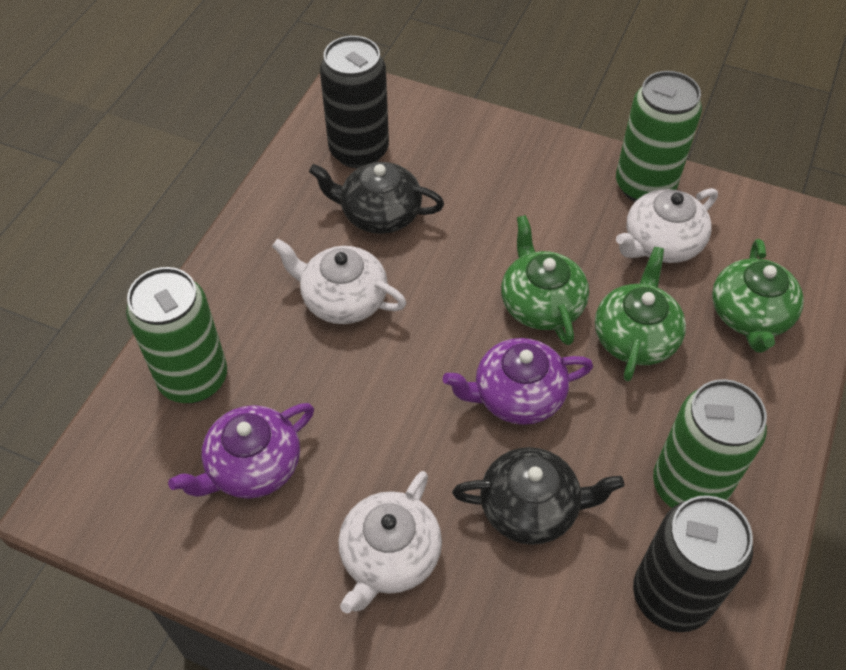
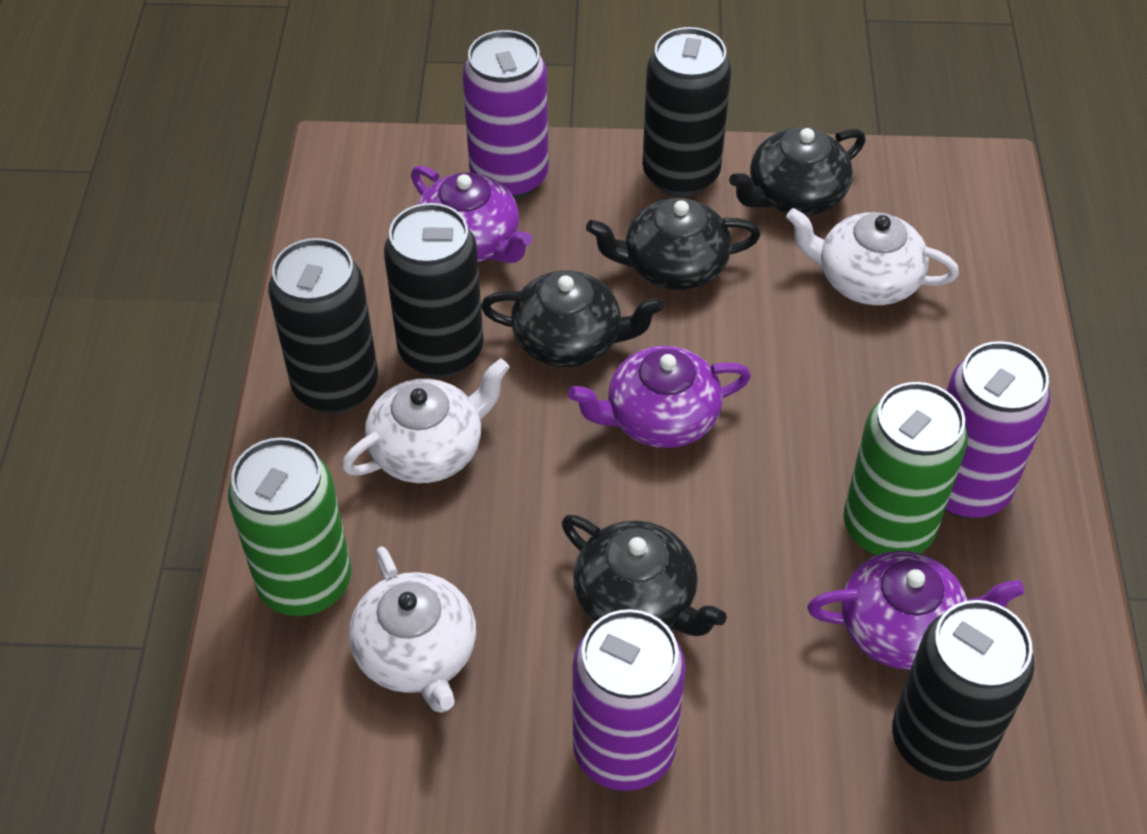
black can: 2 -> 4
black teapot: 2 -> 4
green can: 3 -> 2
green teapot: 3 -> 0
purple can: 0 -> 3
purple teapot: 2 -> 3

